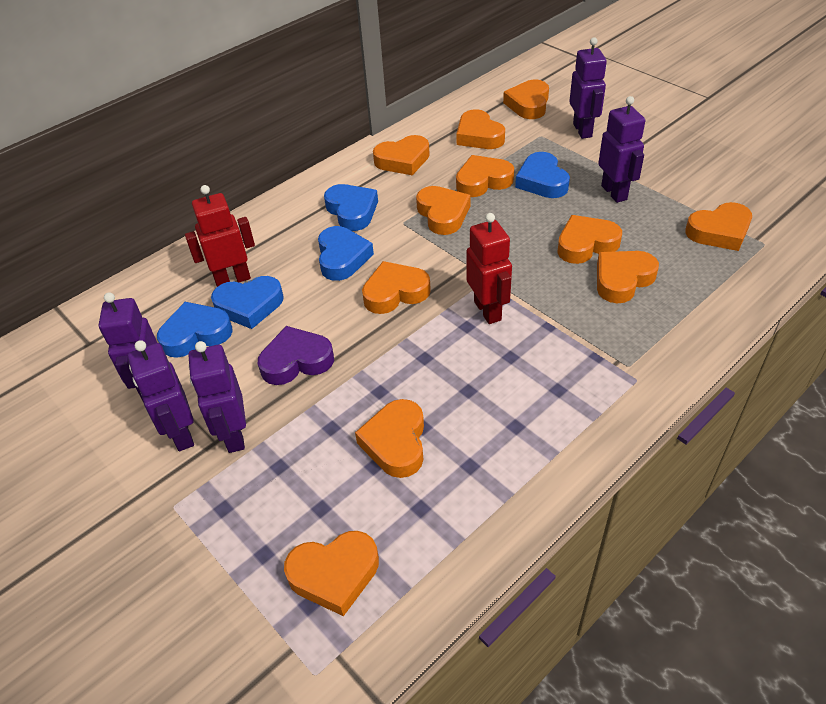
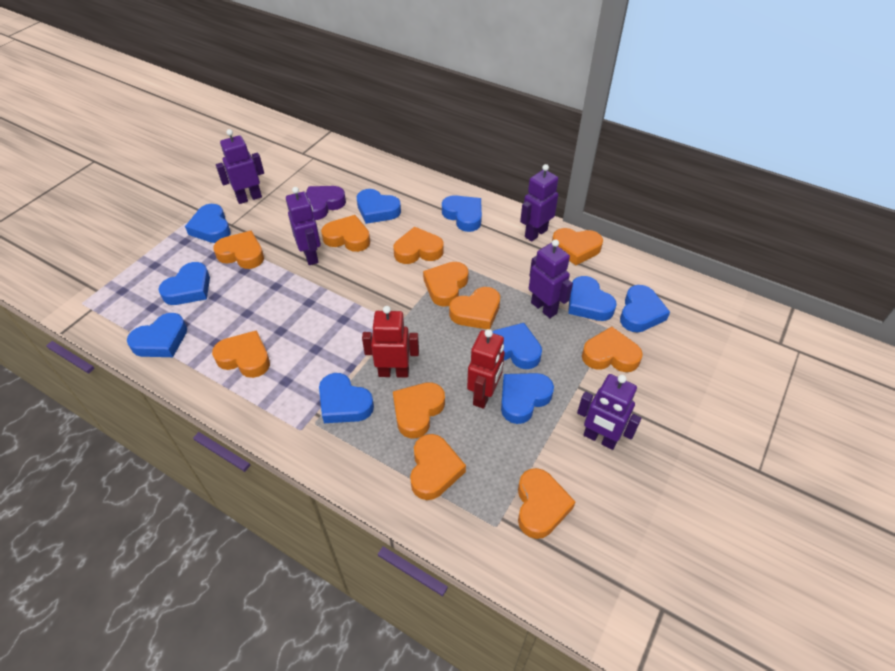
blue heart: 5 -> 10

